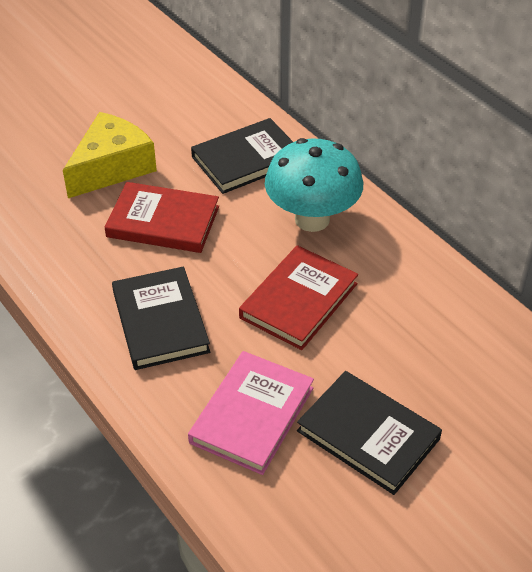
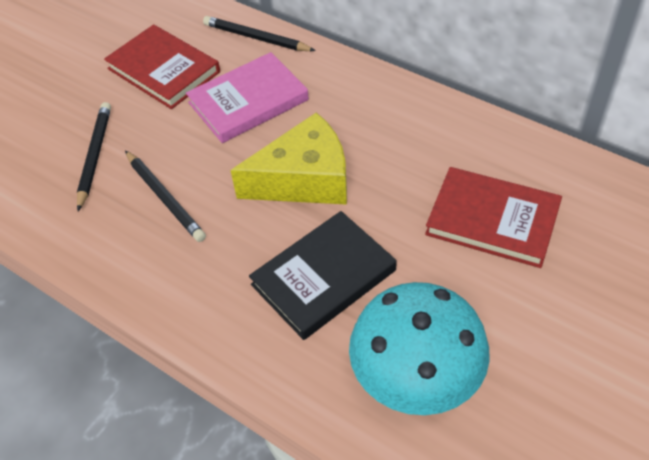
black book: 3 -> 1
black pencil: 0 -> 3

